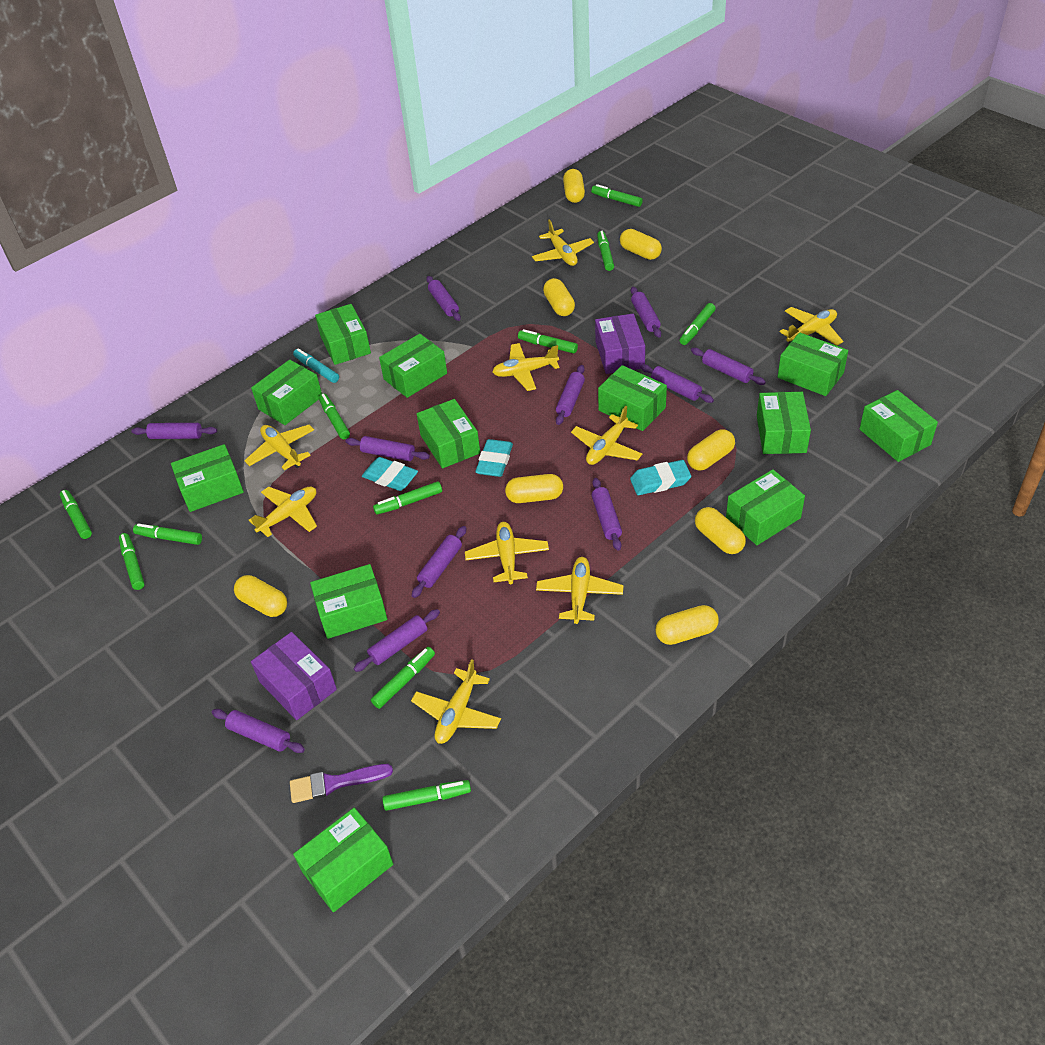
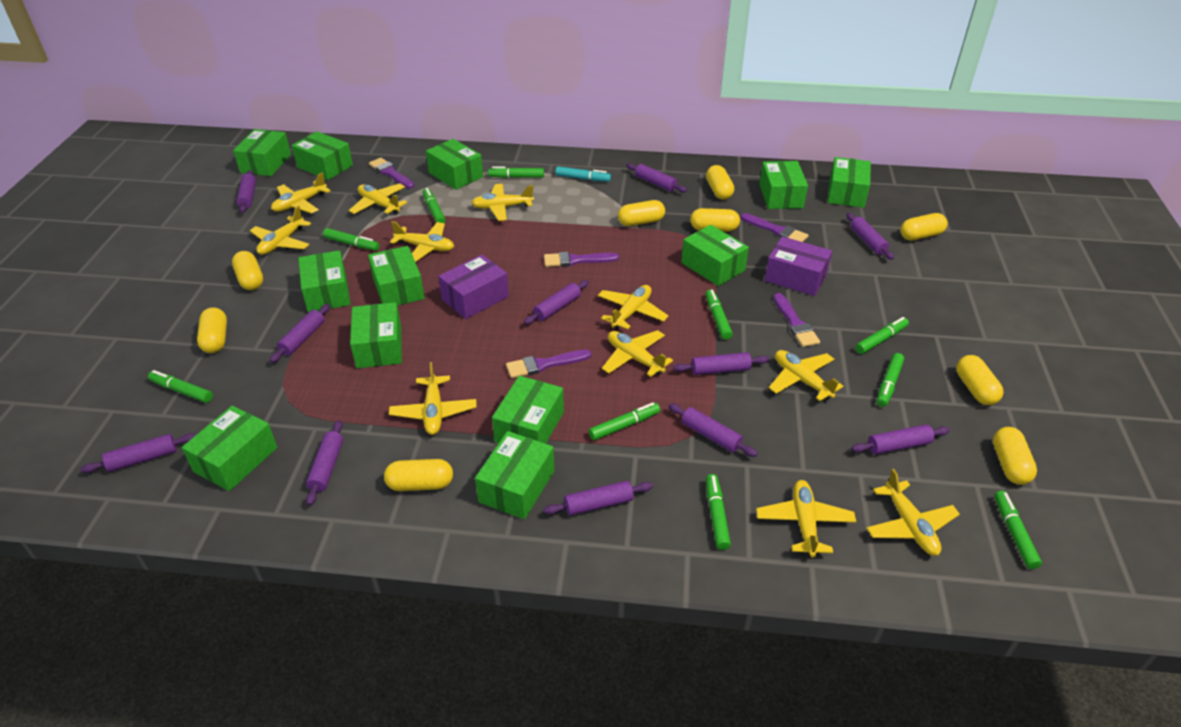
green marker: 11 -> 10
purple brush: 1 -> 5
turquoise eraser: 3 -> 0
yellow capsule: 8 -> 9
yellow plane: 9 -> 11

